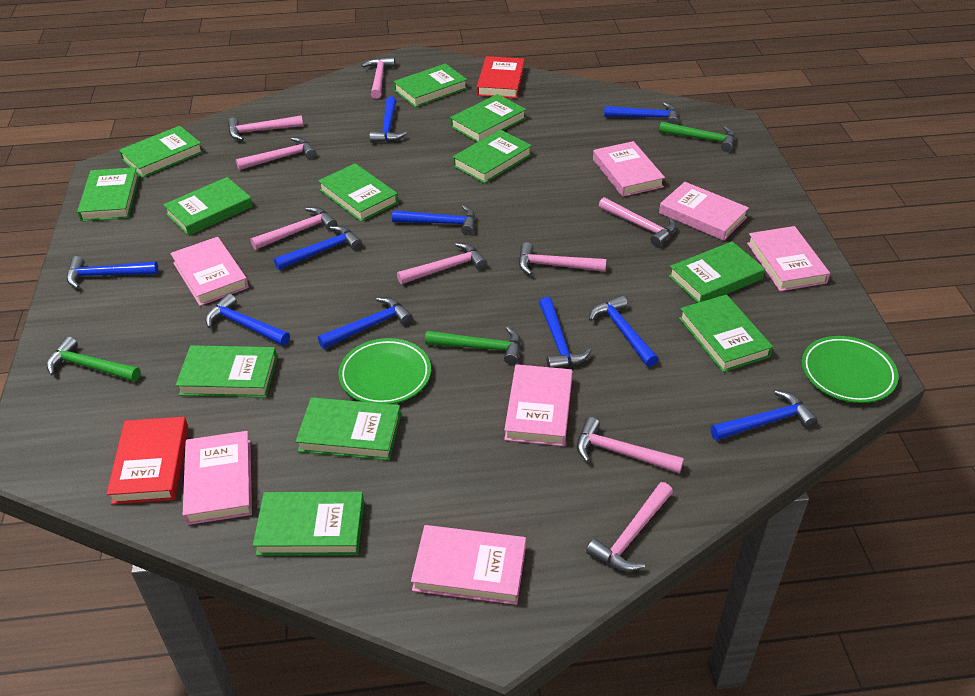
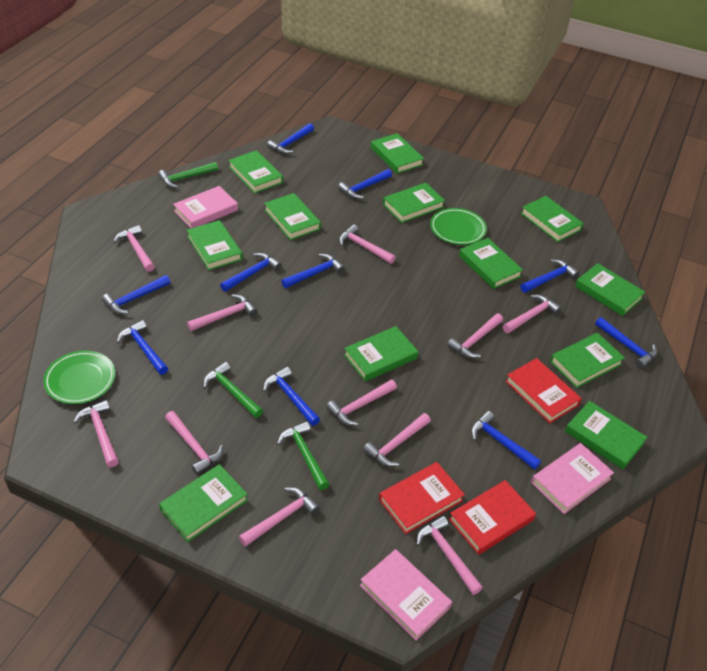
pink book: 7 -> 3
pink hammer: 9 -> 11
red book: 2 -> 3

